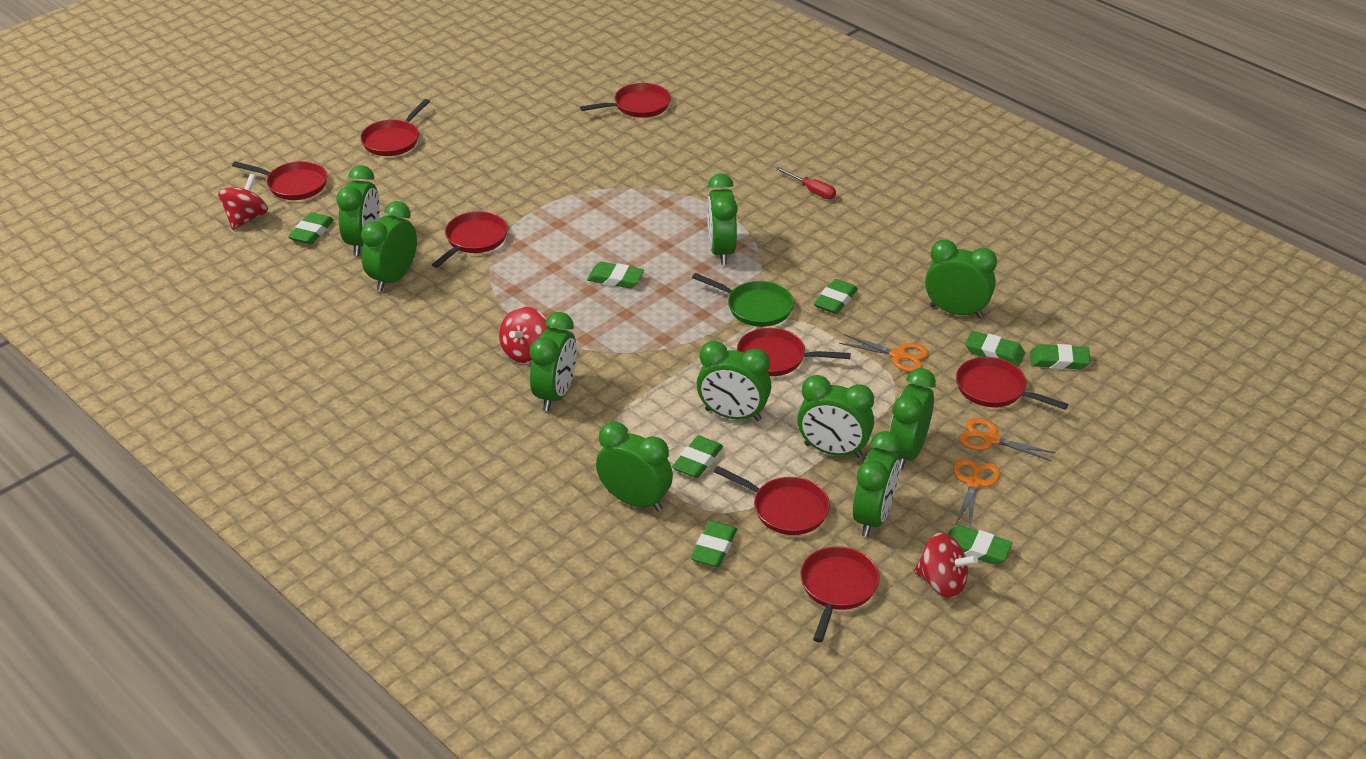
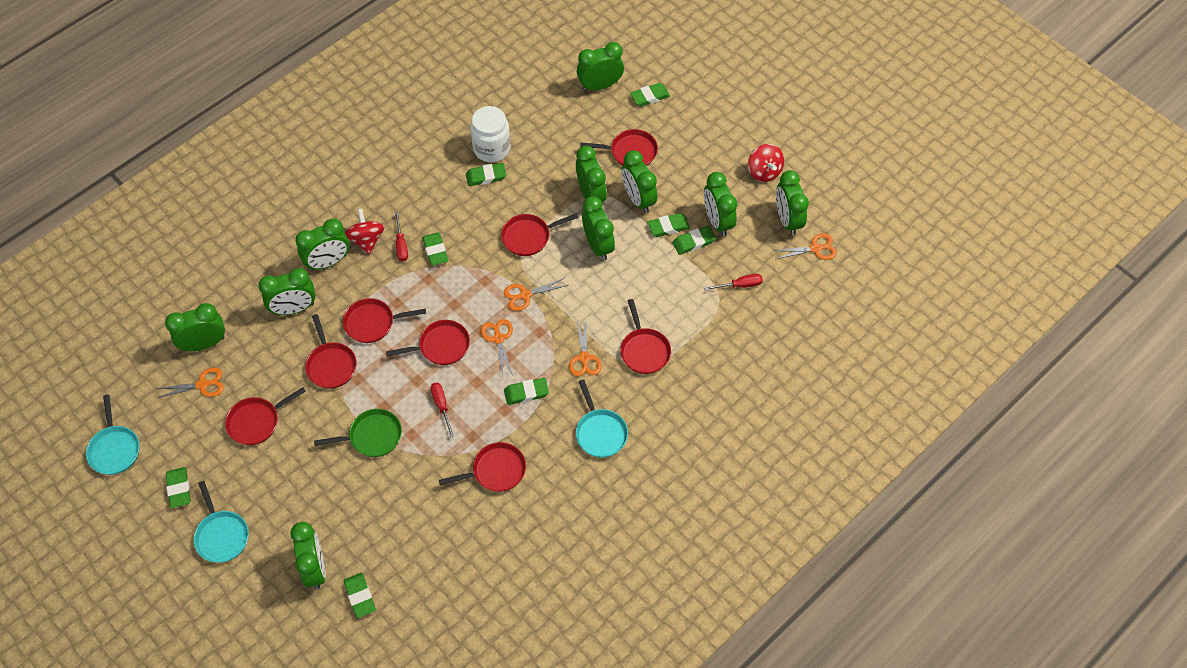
orange scissors: 3 -> 5
red screwdriver: 1 -> 3
red spinning top: 3 -> 2
turquoise pan: 0 -> 3
white jar: 0 -> 1

